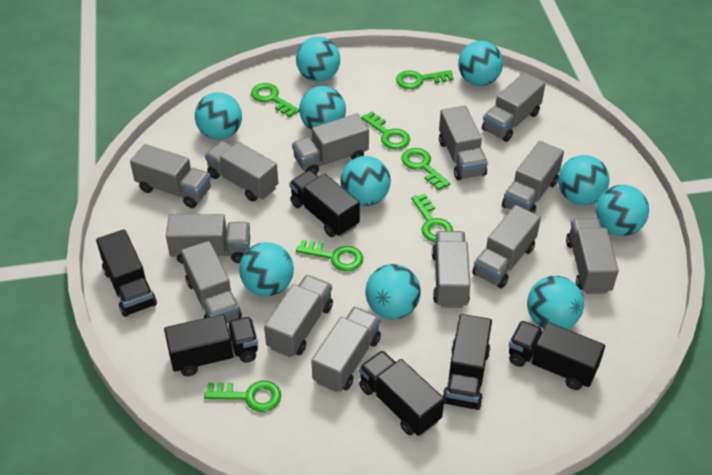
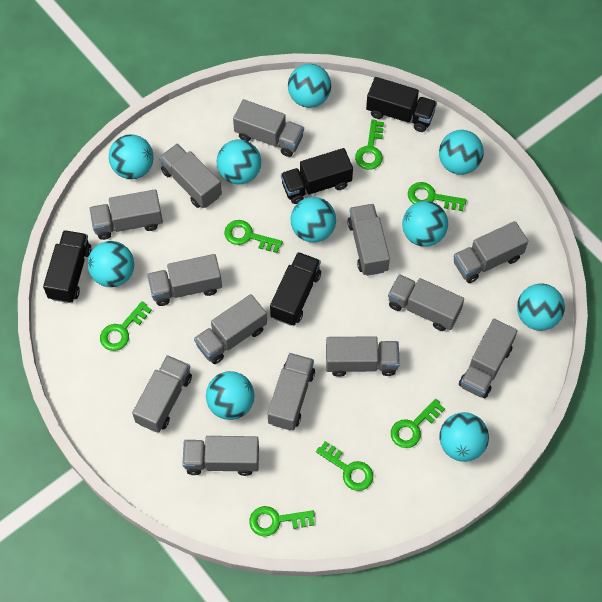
black truck: 6 -> 4

